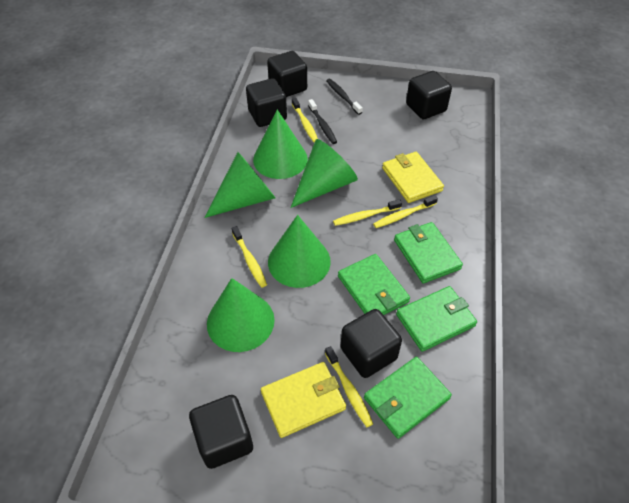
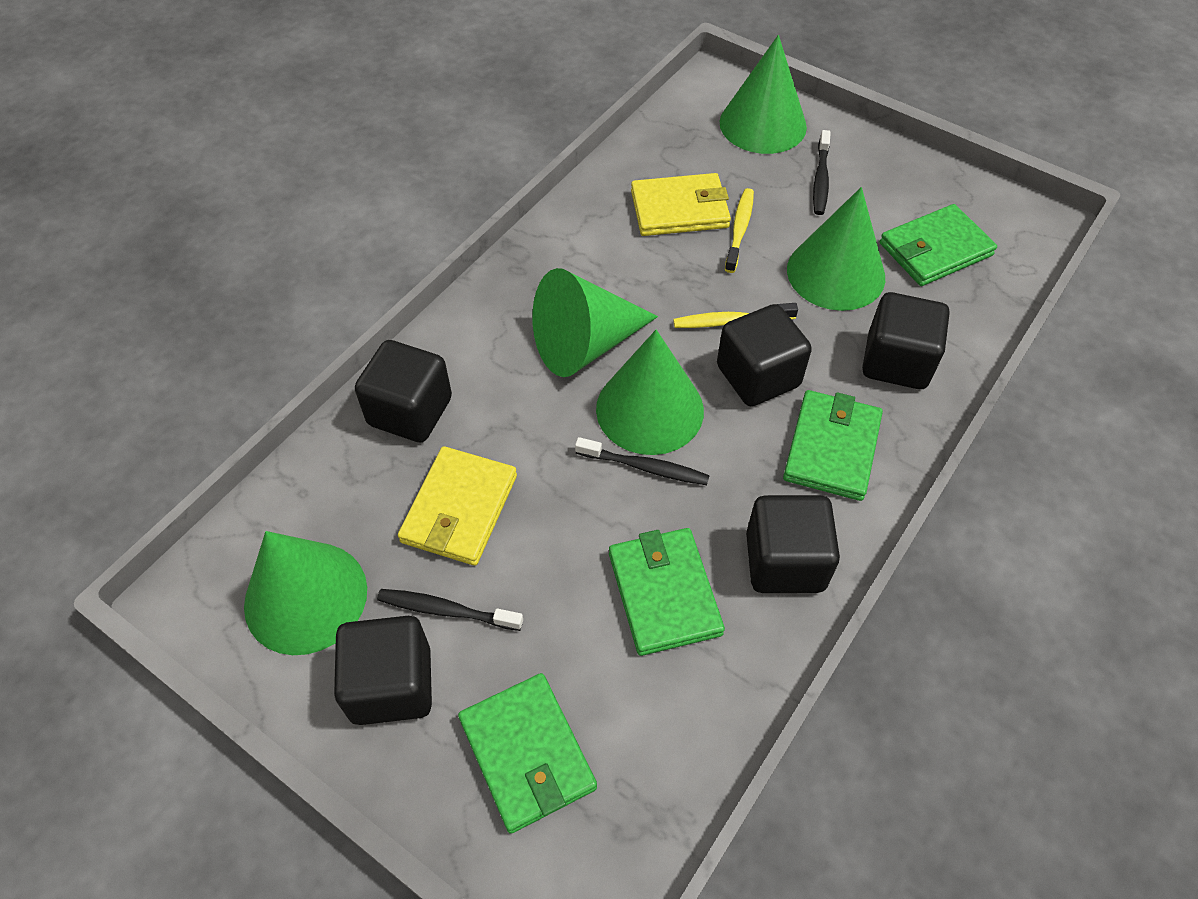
black toothbrush: 2 -> 3
yellow toothbrush: 5 -> 2

